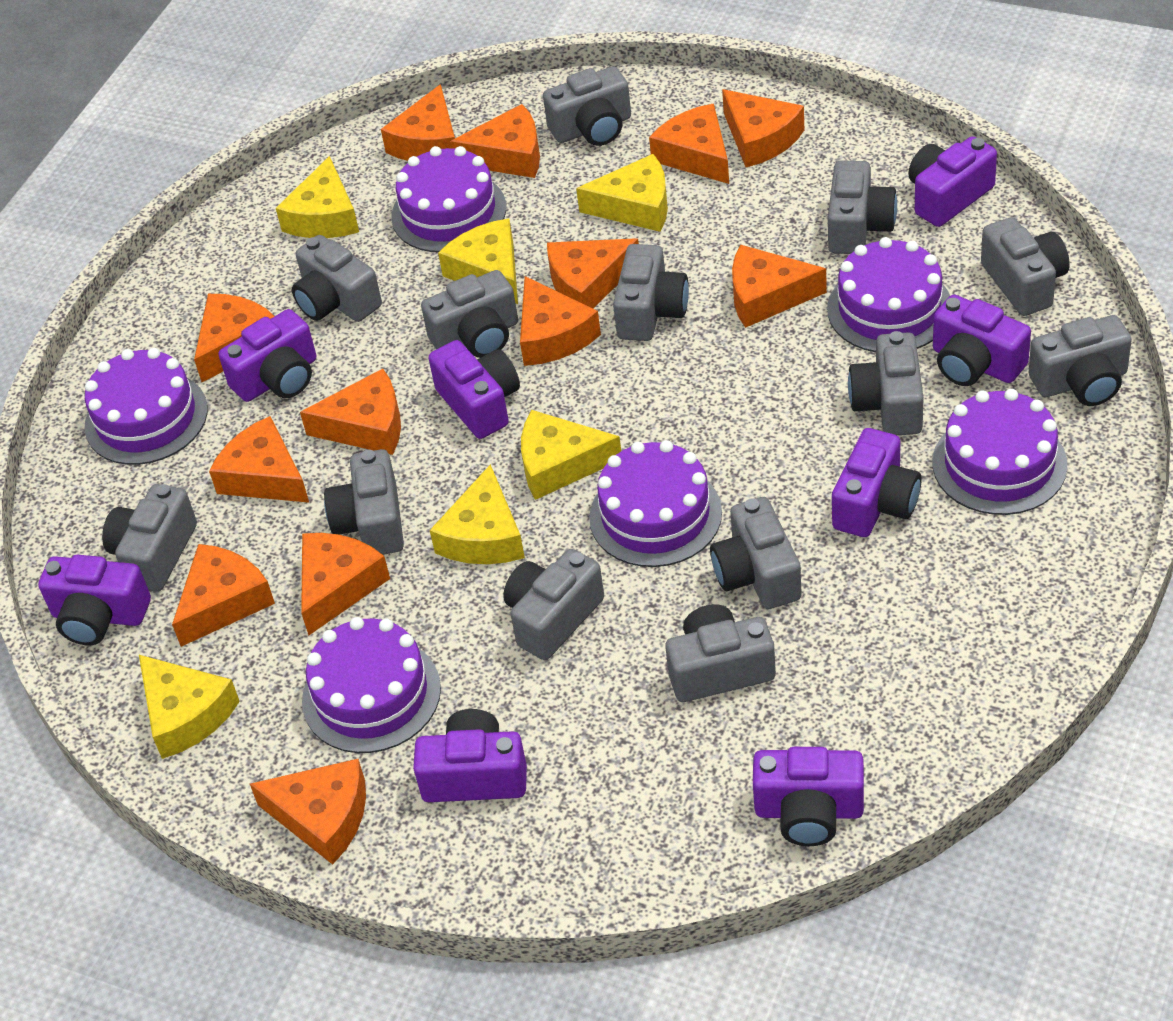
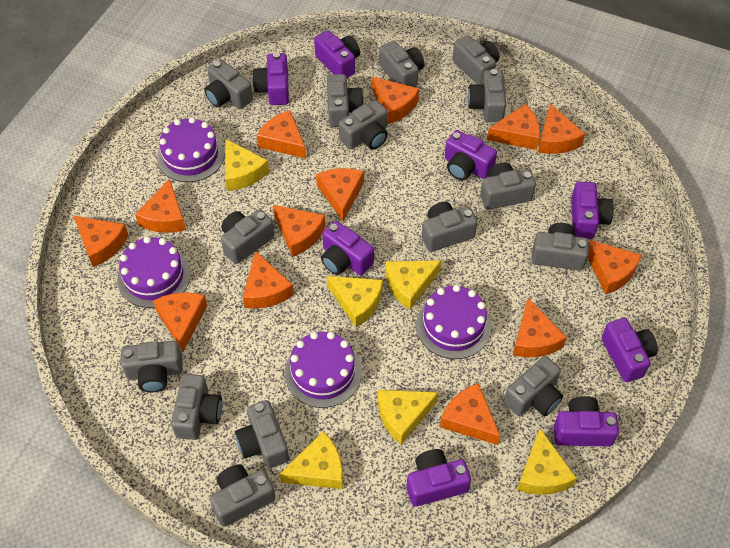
grey camera: 13 -> 15
purple cake: 6 -> 4

